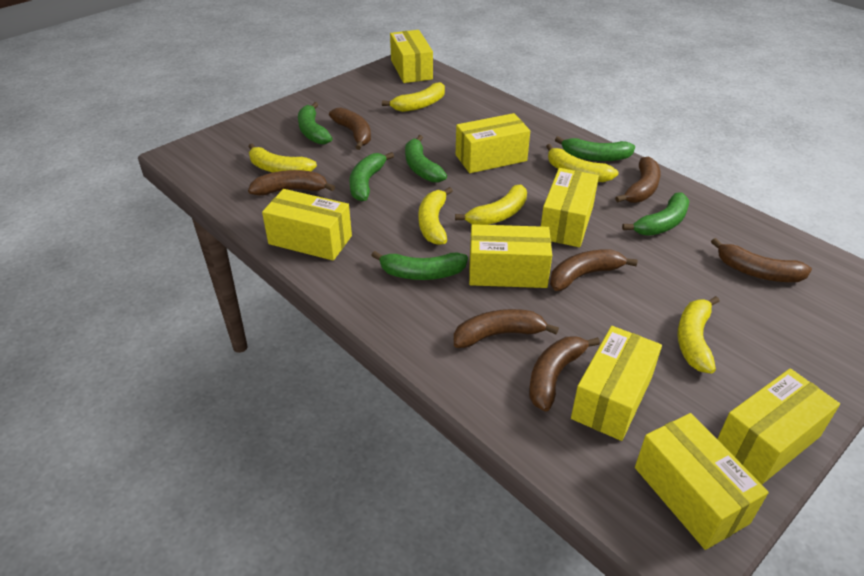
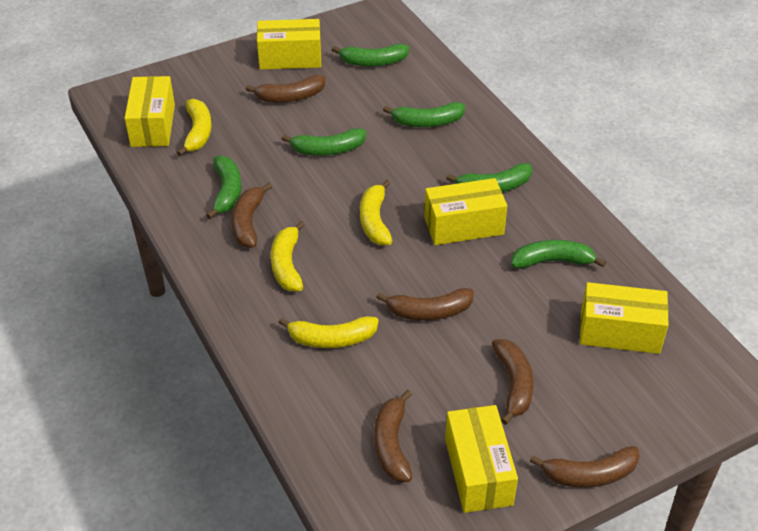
brown banana: 7 -> 6
yellow banana: 6 -> 4
yellow box: 8 -> 5

